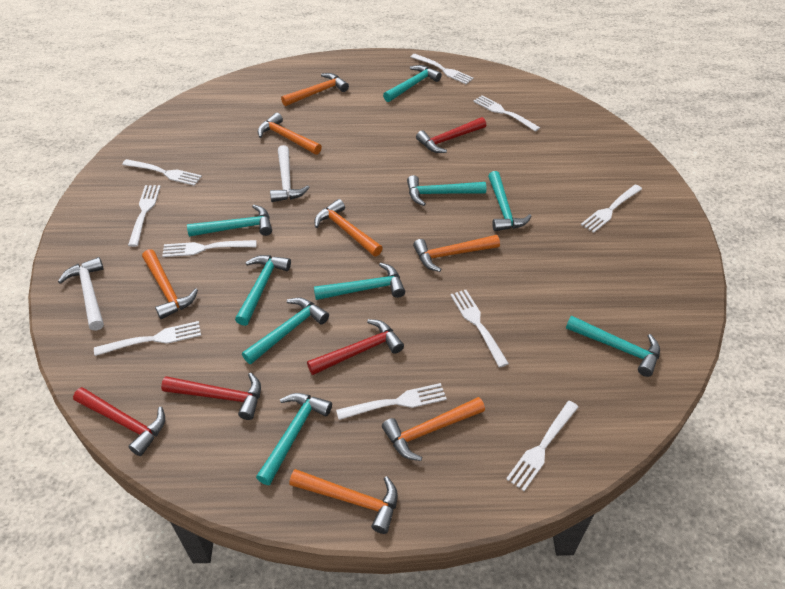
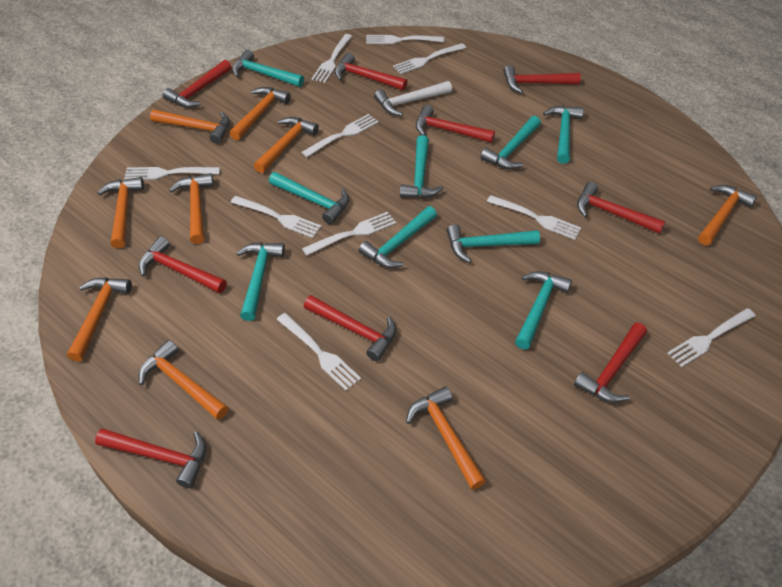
orange hammer: 7 -> 9
red hammer: 4 -> 9
white hammer: 2 -> 1

